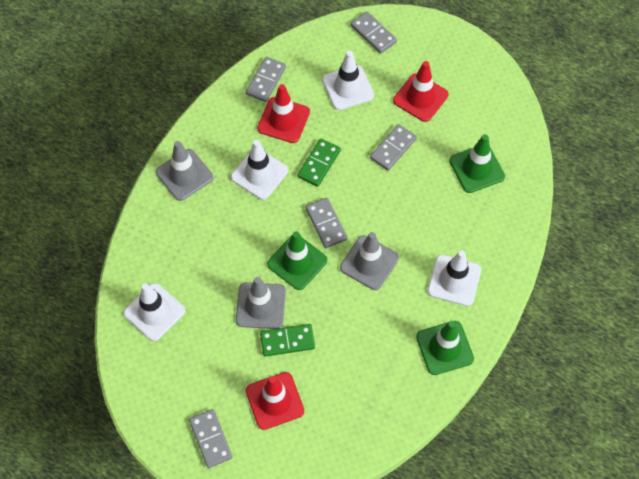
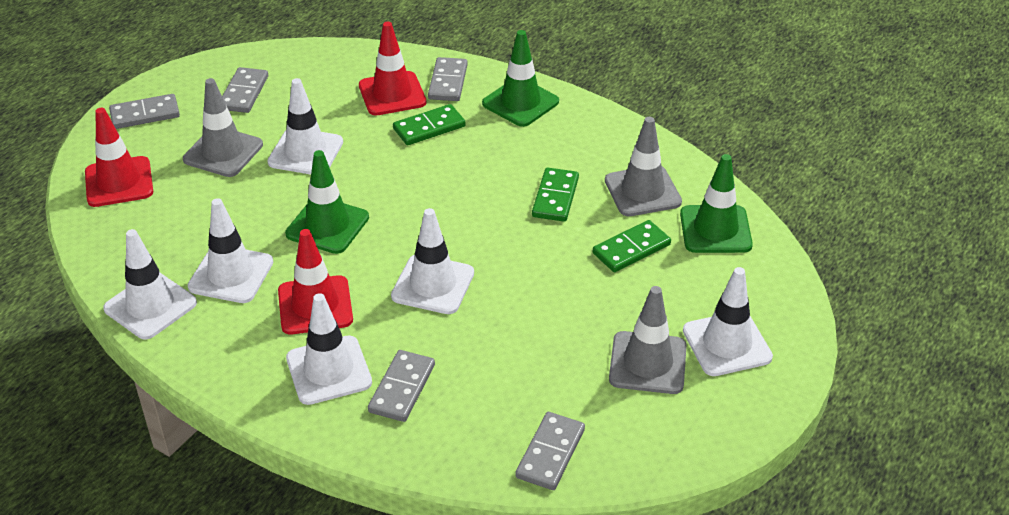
green domino: 2 -> 3
white traffic cone: 4 -> 6

